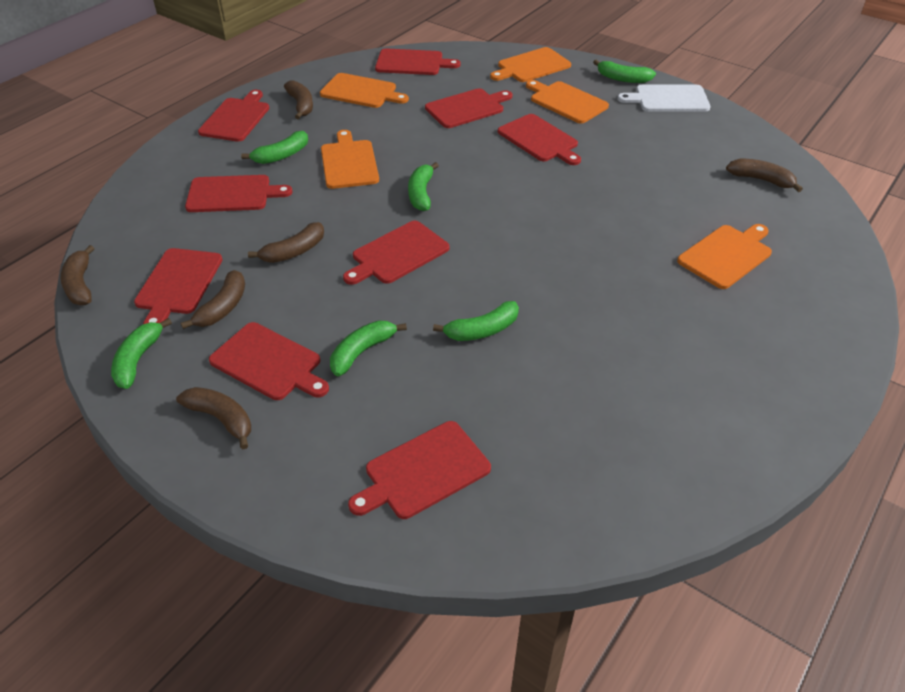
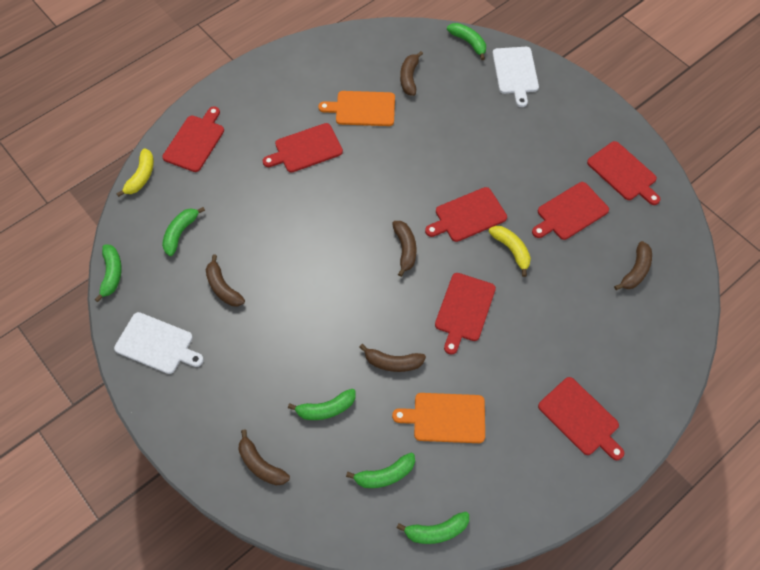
orange cutting board: 5 -> 2
red cutting board: 9 -> 7
white cutting board: 1 -> 2
yellow banana: 0 -> 2

